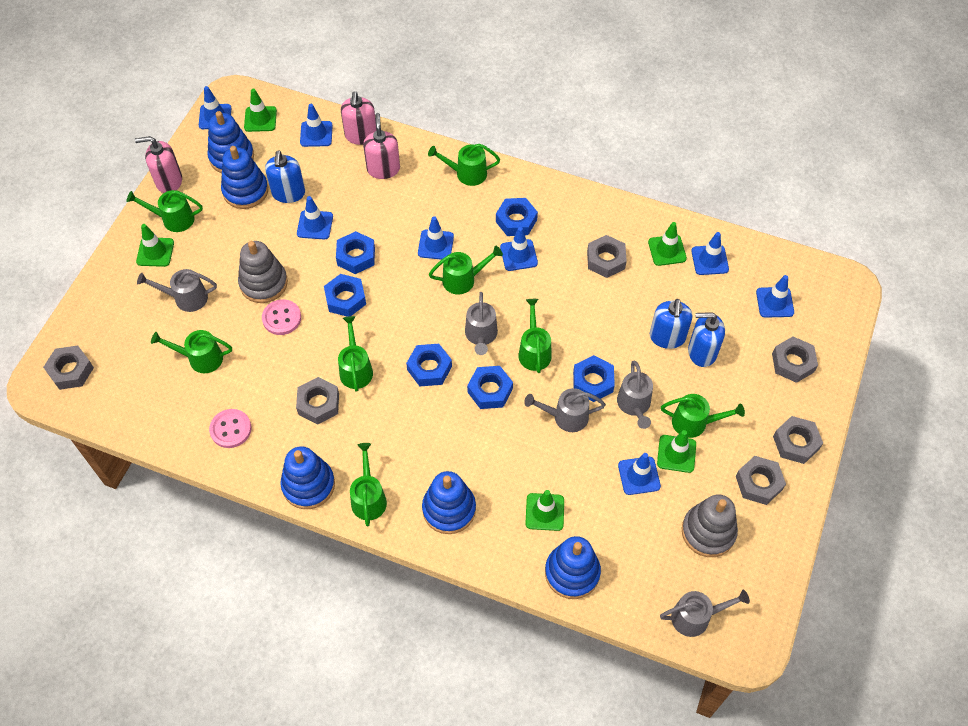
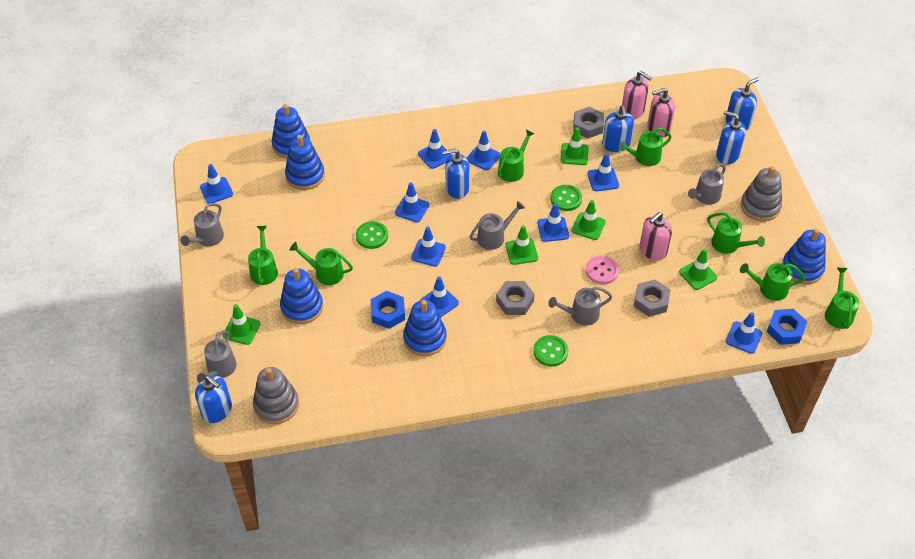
blue nut: 6 -> 2
blue soap dispenser: 3 -> 5
blue traffic cone: 8 -> 9
green button: 0 -> 3
green watering can: 8 -> 7
grey nut: 6 -> 3
pink button: 2 -> 1

